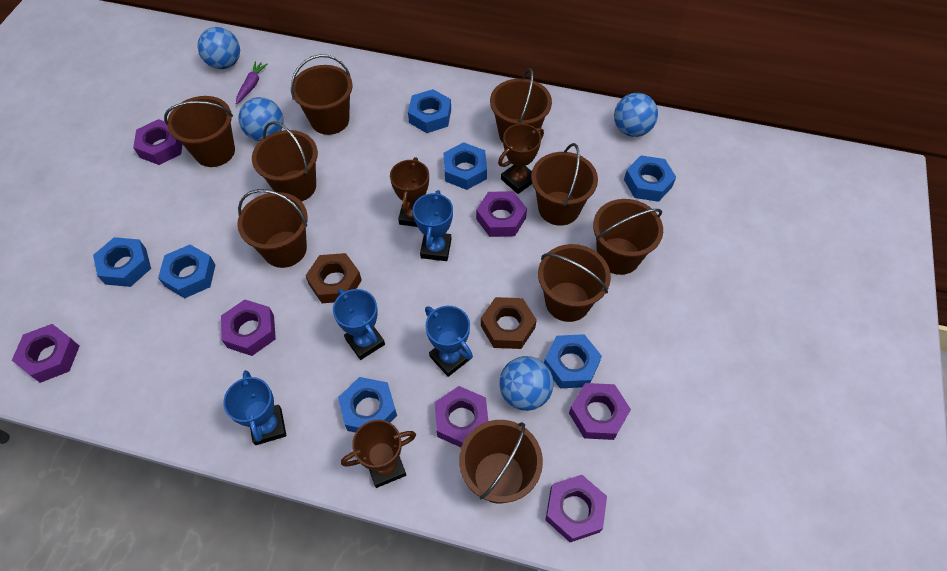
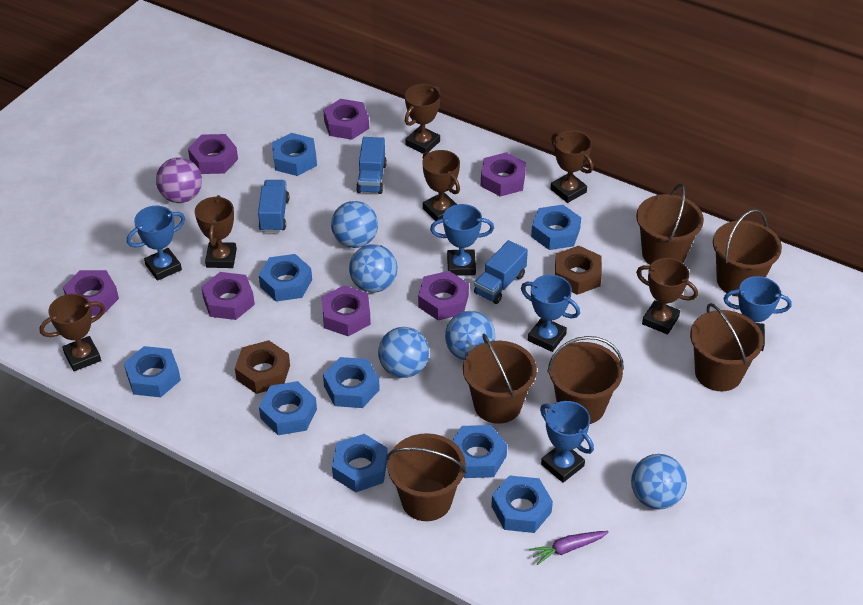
blue ball: 4 -> 5
blue nut: 7 -> 9
blue trophy: 4 -> 5
blue truck: 0 -> 3
brown bucket: 9 -> 6
brown trophy: 3 -> 6
purple ball: 0 -> 1

